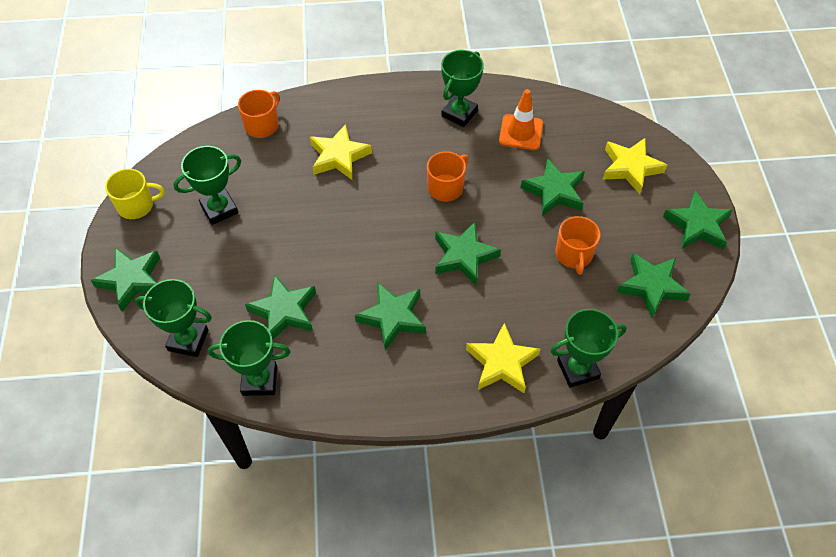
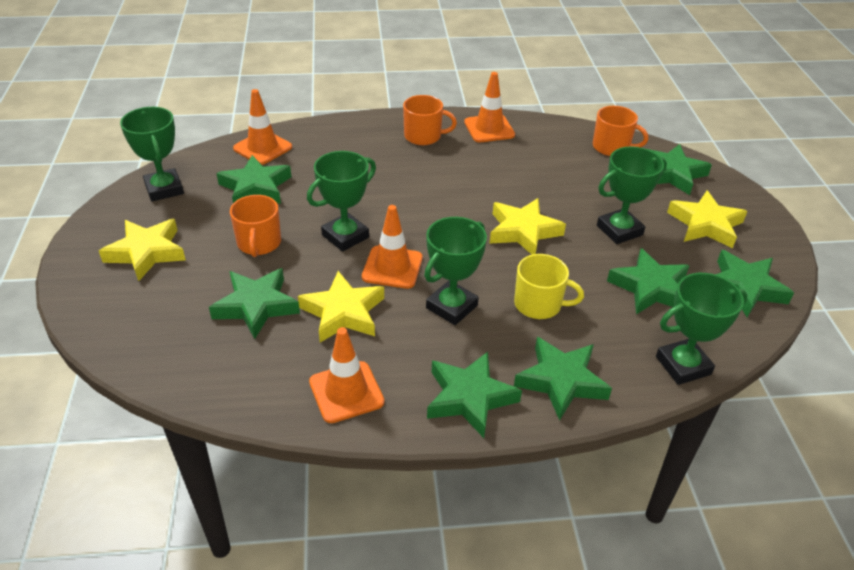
orange traffic cone: 1 -> 4
yellow star: 3 -> 4

